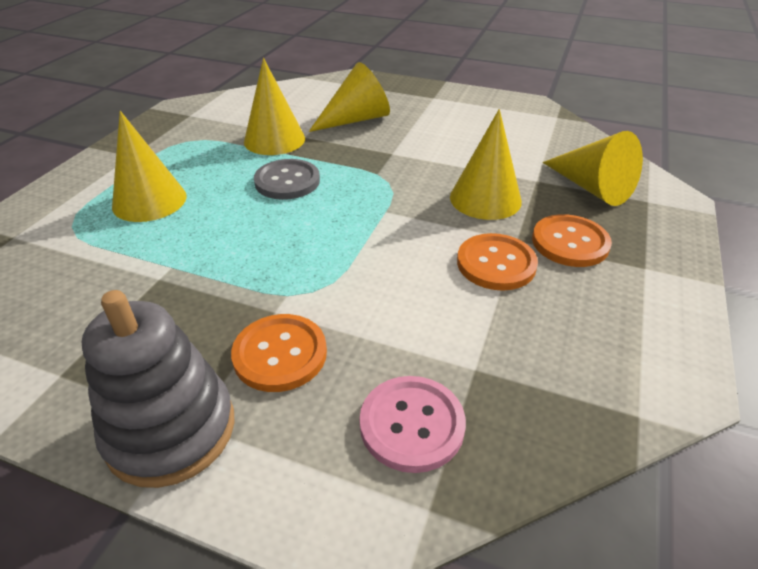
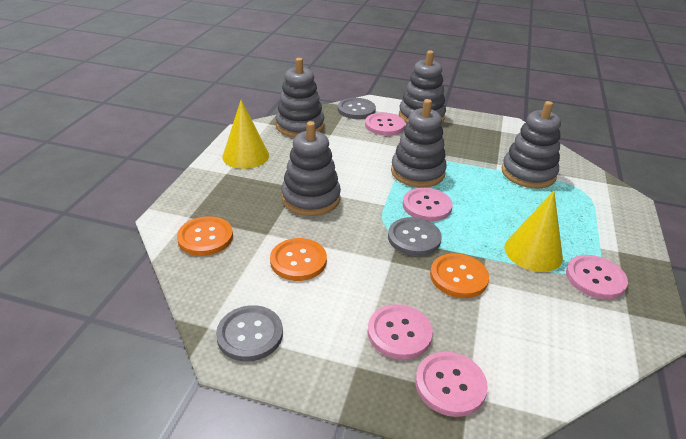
grey button: 1 -> 3
grey stacking toy: 1 -> 5
pink button: 1 -> 5
yellow cone: 5 -> 2

